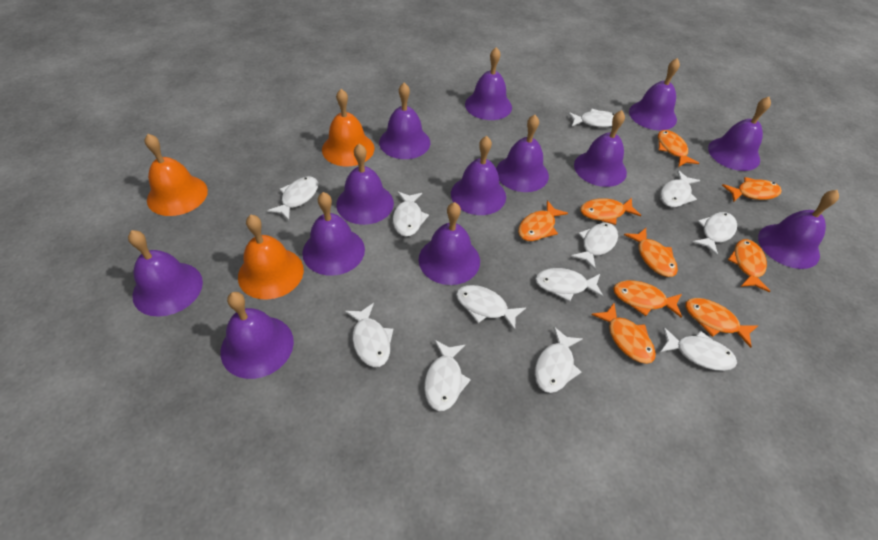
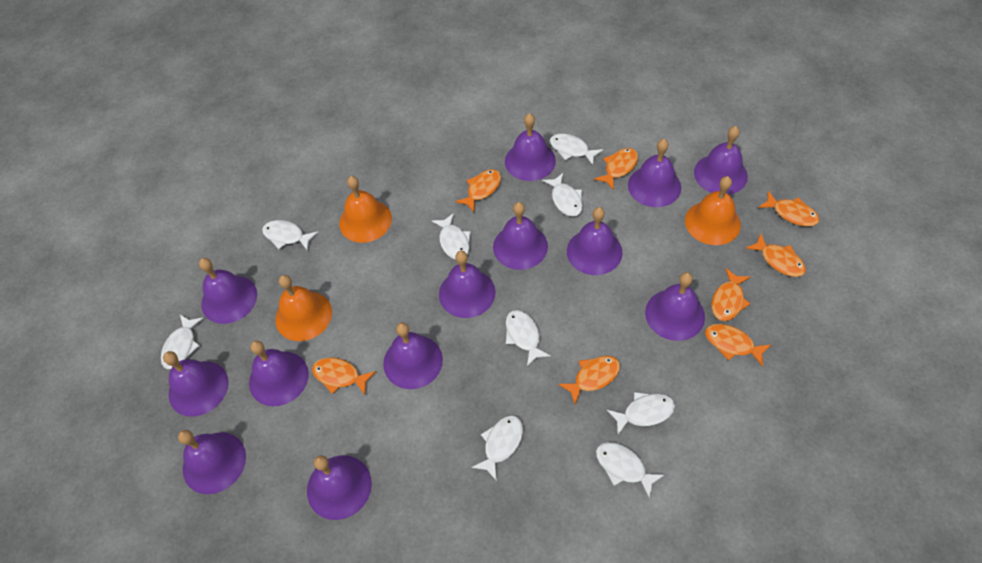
orange fish: 9 -> 8
white fish: 12 -> 9

